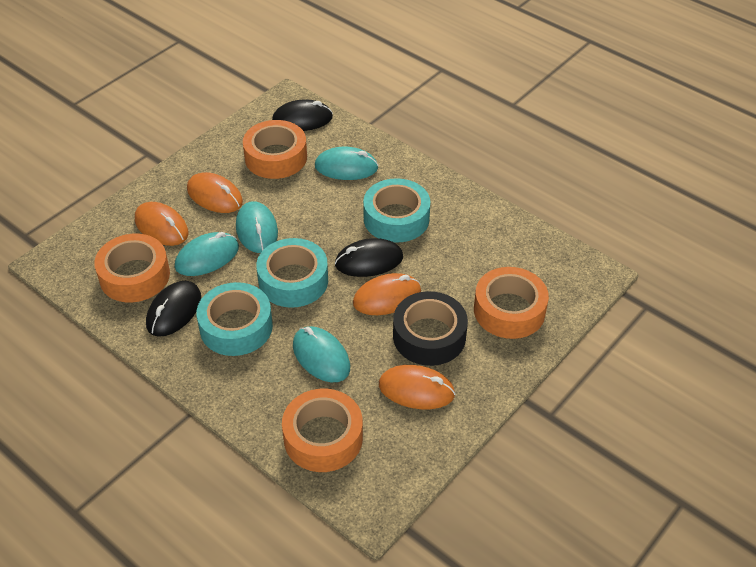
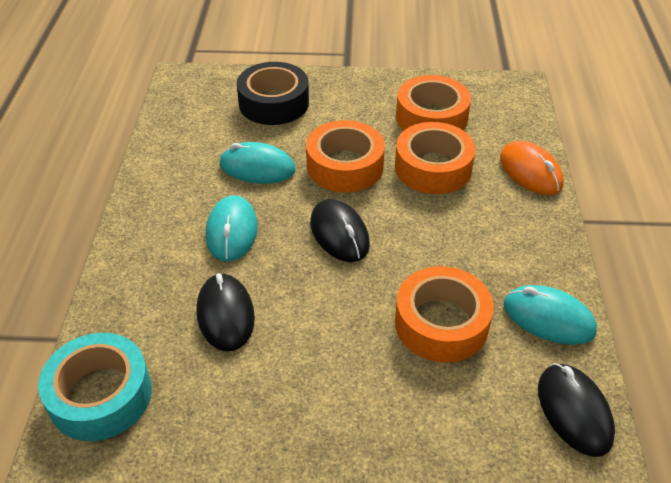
orange mouse: 4 -> 1
turquoise mouse: 4 -> 3
turquoise tape: 3 -> 1

